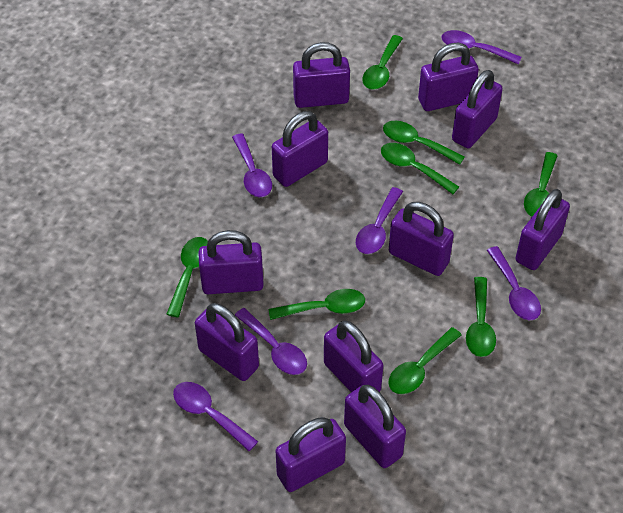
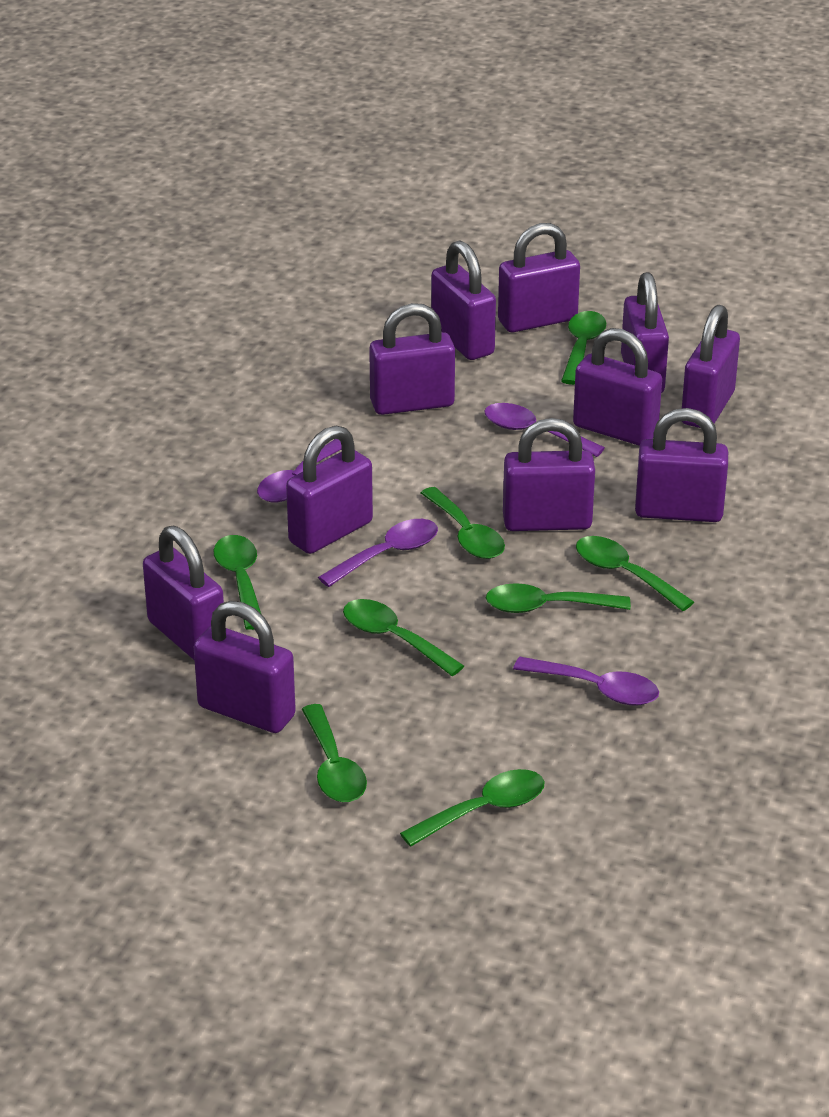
purple spoon: 6 -> 4

